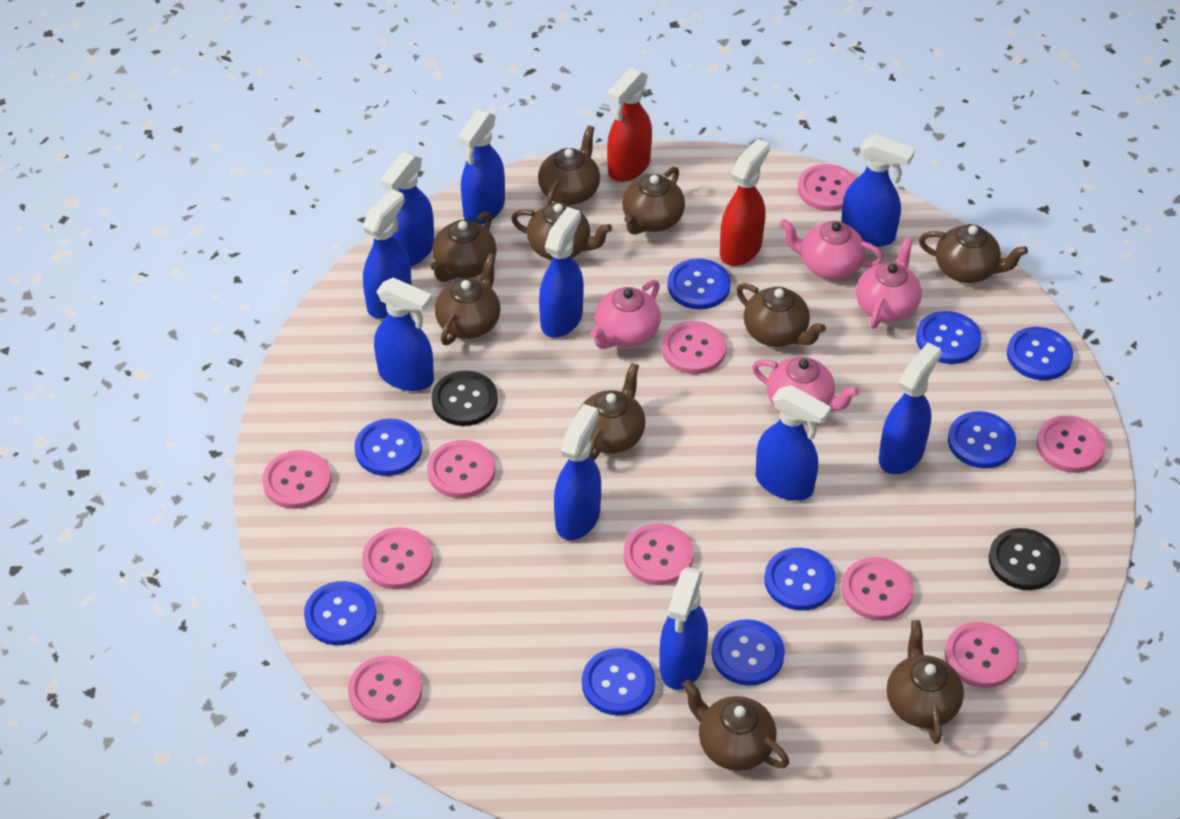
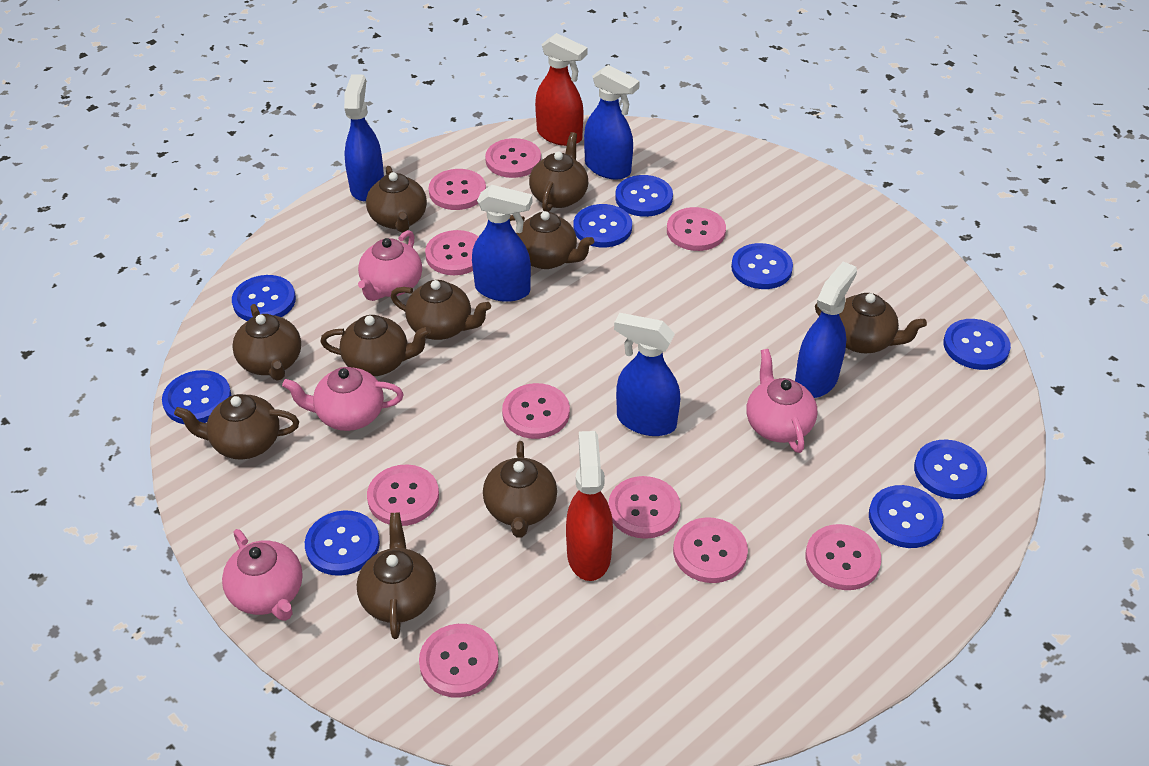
black button: 2 -> 0
blue spray bottle: 10 -> 5

